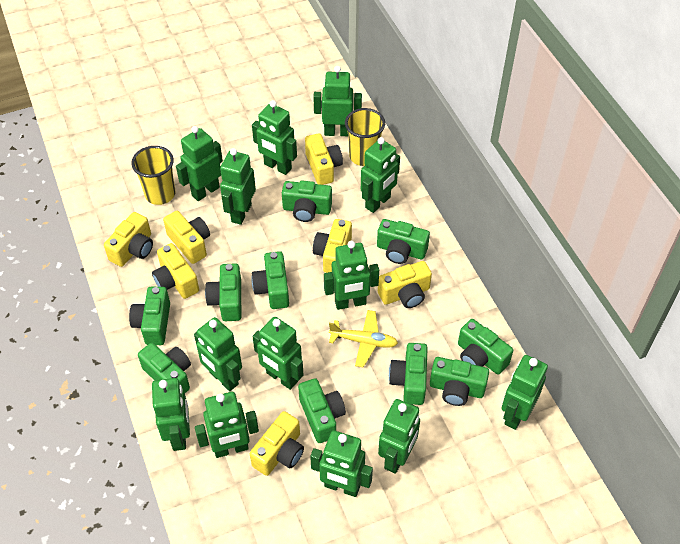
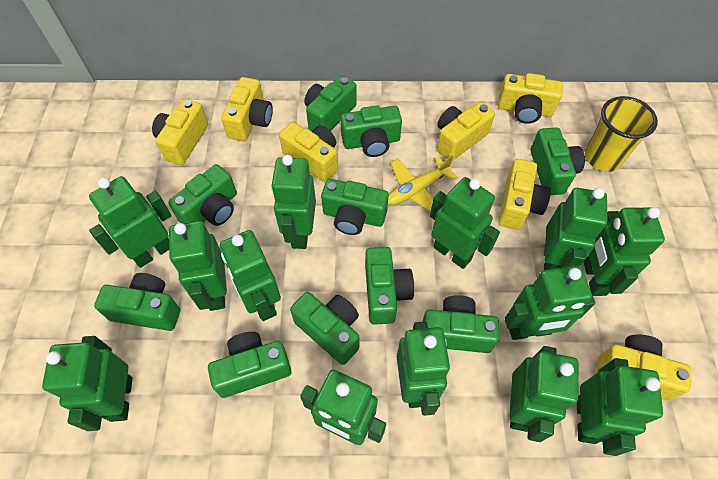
yellow cup: 2 -> 1

